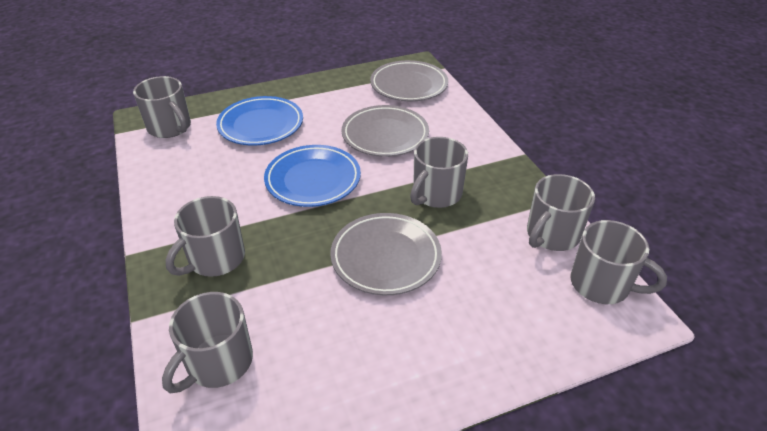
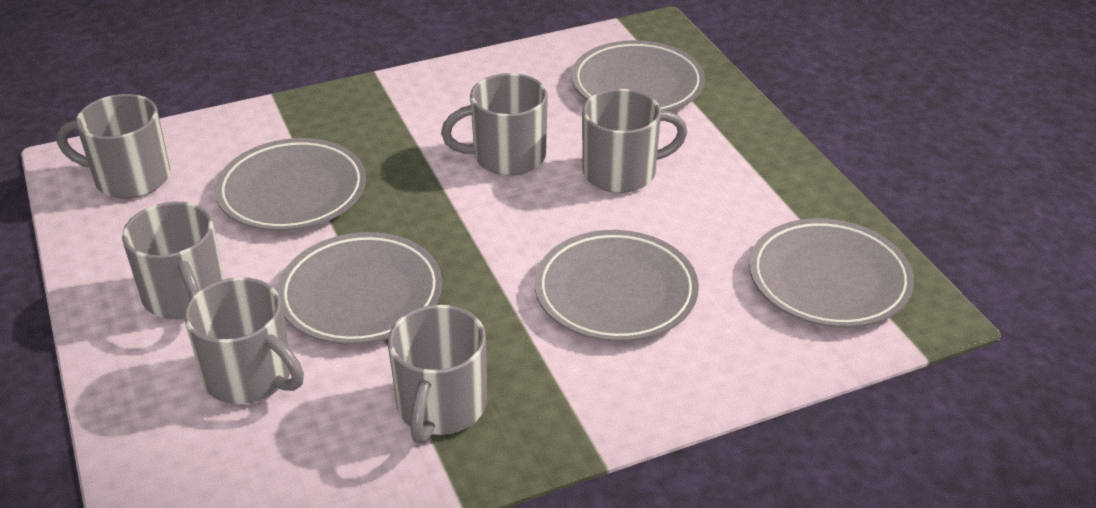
blue plate: 2 -> 0
grey plate: 3 -> 5

